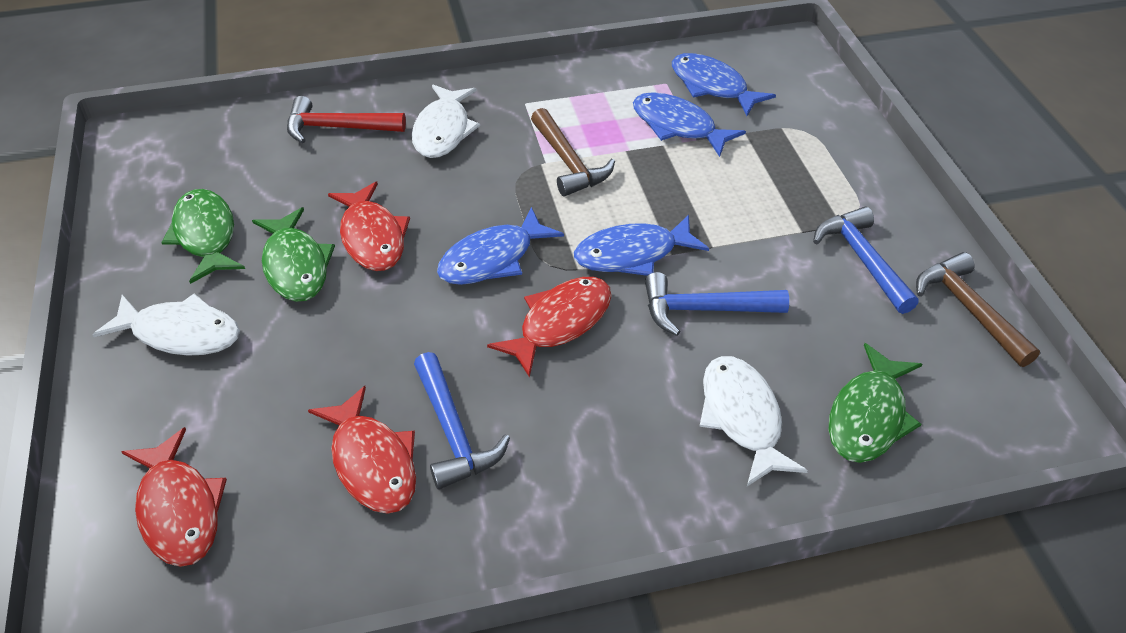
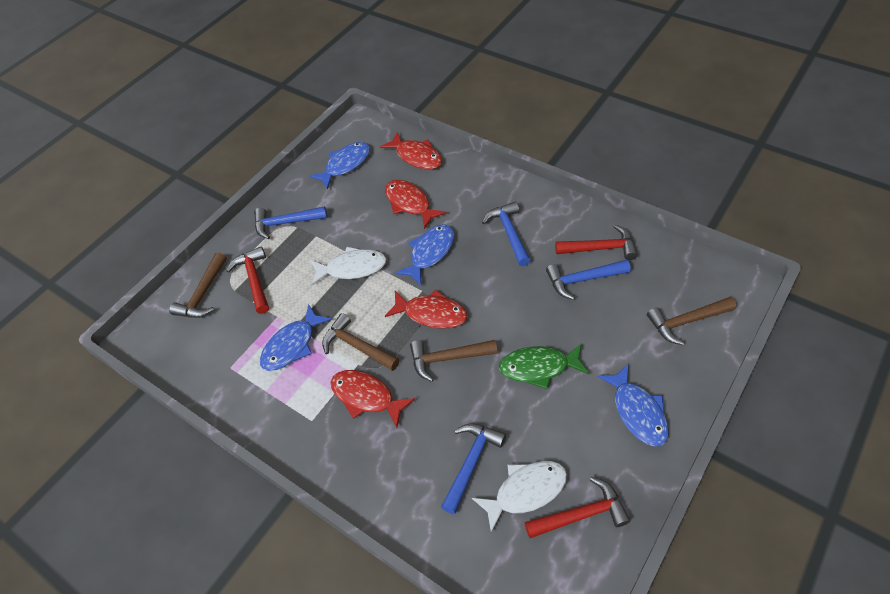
blue hammer: 3 -> 4
brown hammer: 2 -> 4
green fish: 3 -> 1
red hammer: 1 -> 3
white fish: 3 -> 2

